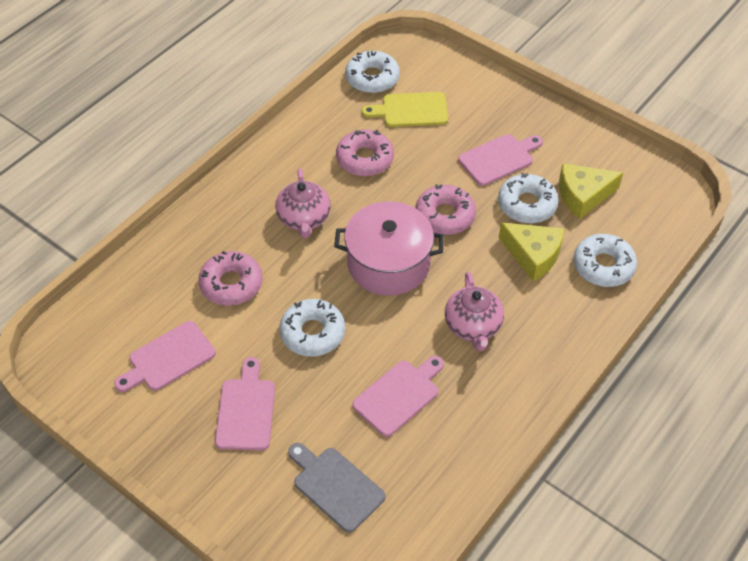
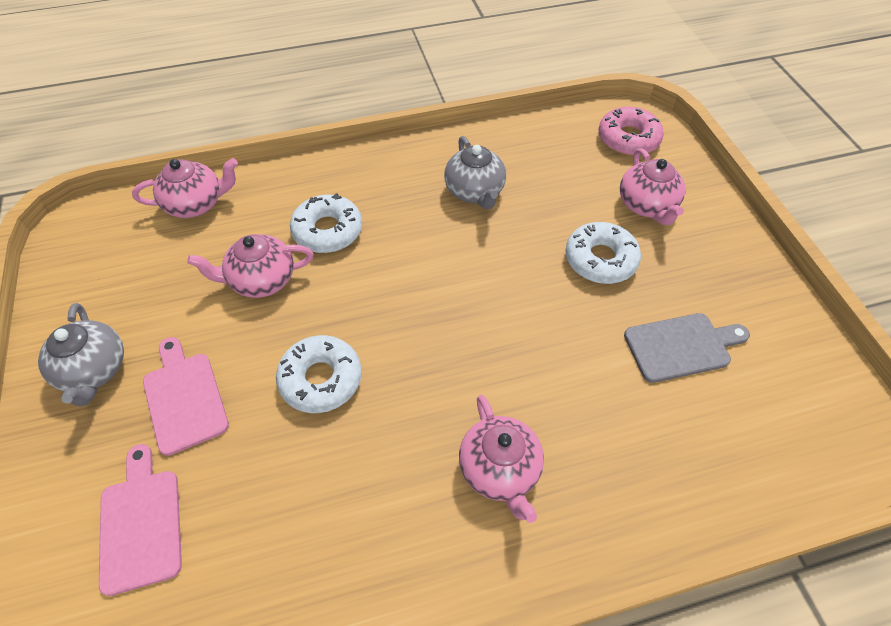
grey teapot: 0 -> 2
pink cutting board: 4 -> 2
pink donut: 3 -> 1
pink pot: 1 -> 0
pink teapot: 2 -> 4
white donut: 4 -> 3
yellow cheese: 2 -> 0
yellow cutting board: 1 -> 0

